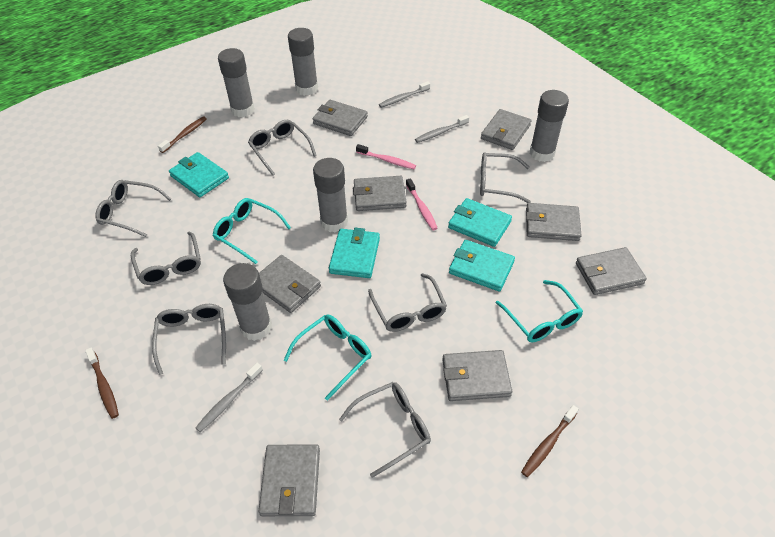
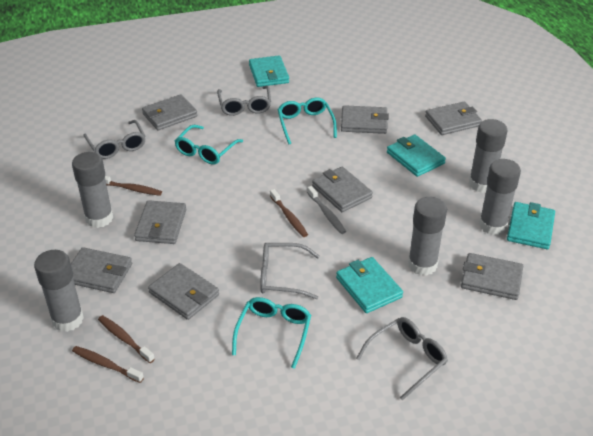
brown toothbrush: 3 -> 4
grey glasses: 7 -> 4
grey toothbrush: 3 -> 1
pink toothbrush: 2 -> 0

